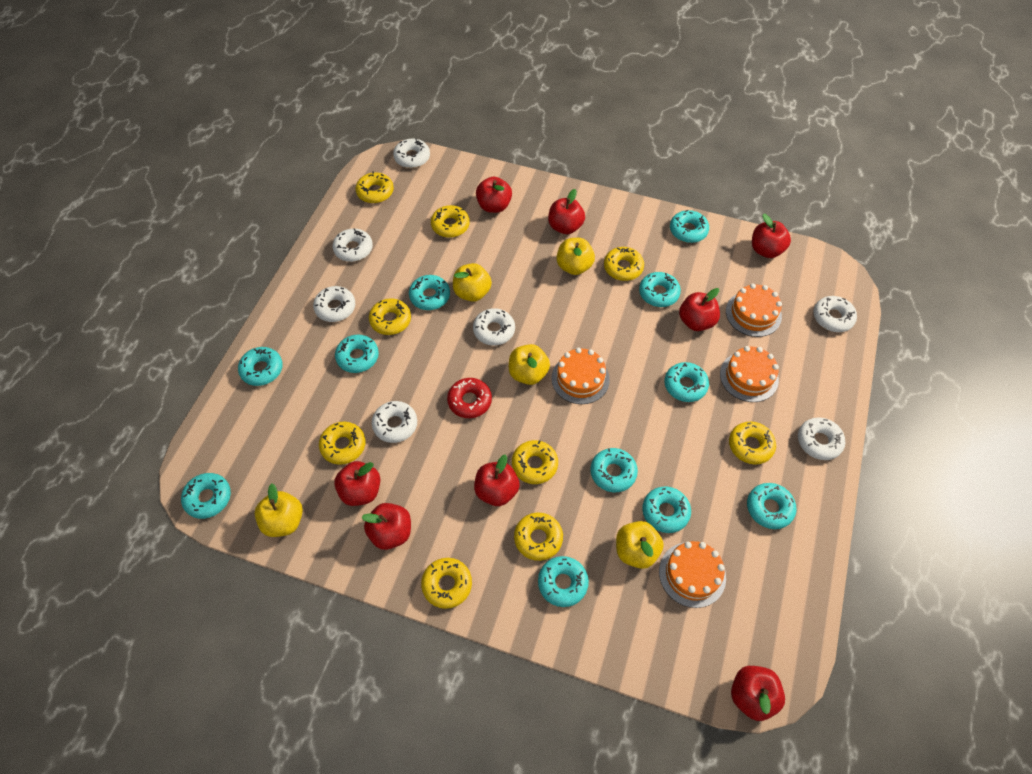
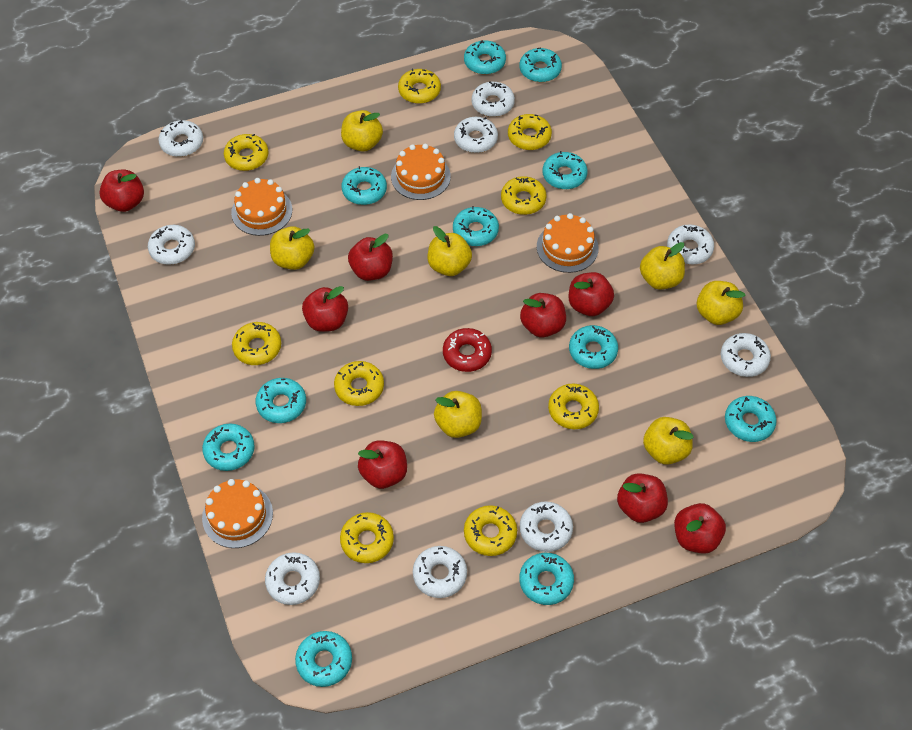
white donut: 7 -> 9
yellow apple: 5 -> 7

